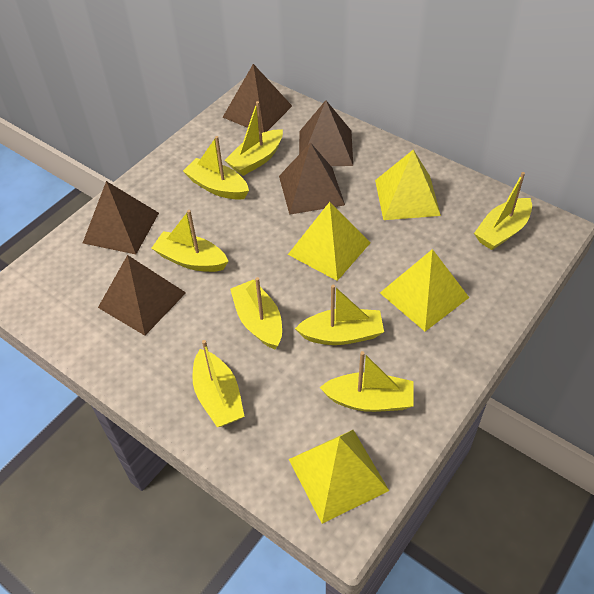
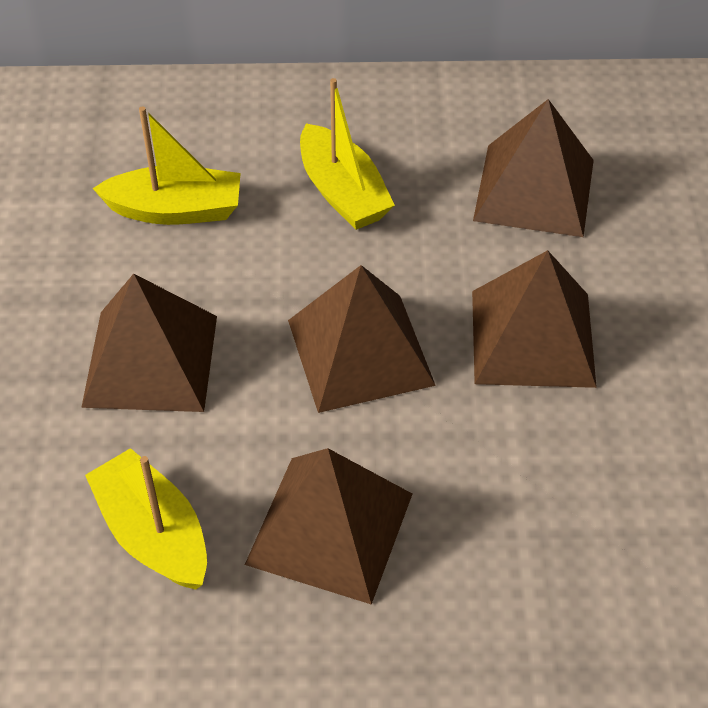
yellow boat: 8 -> 3
yellow pyramid: 4 -> 0

